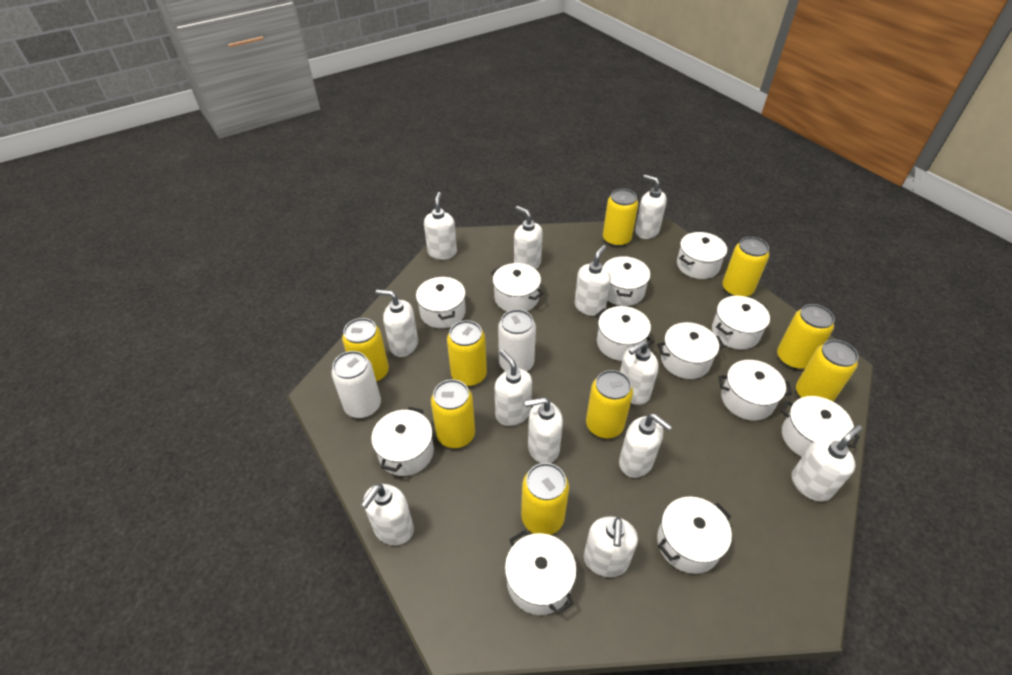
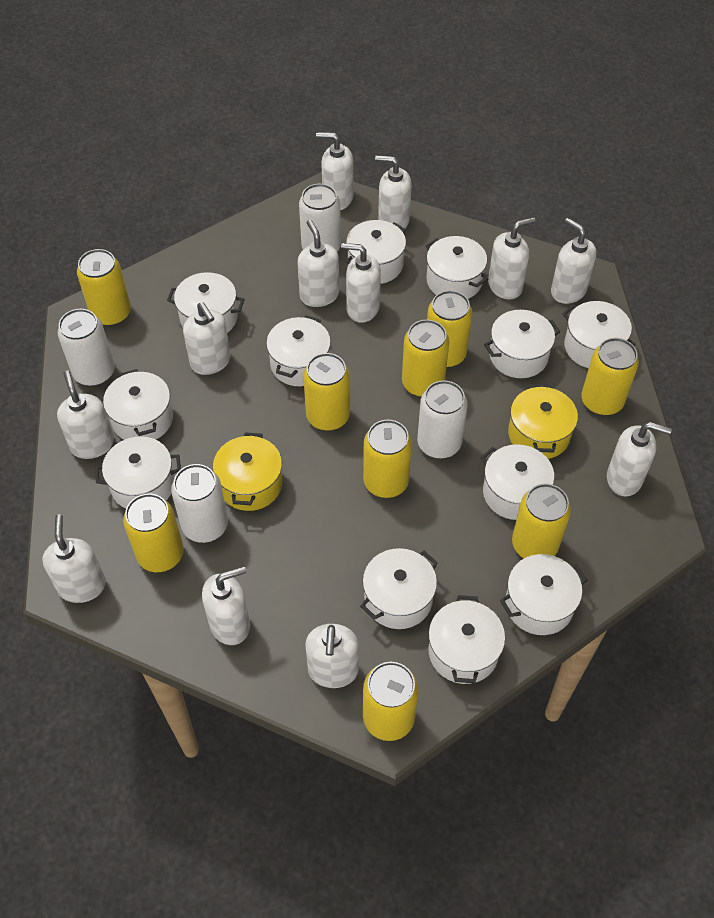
white can: 2 -> 4
yellow pot: 0 -> 2

